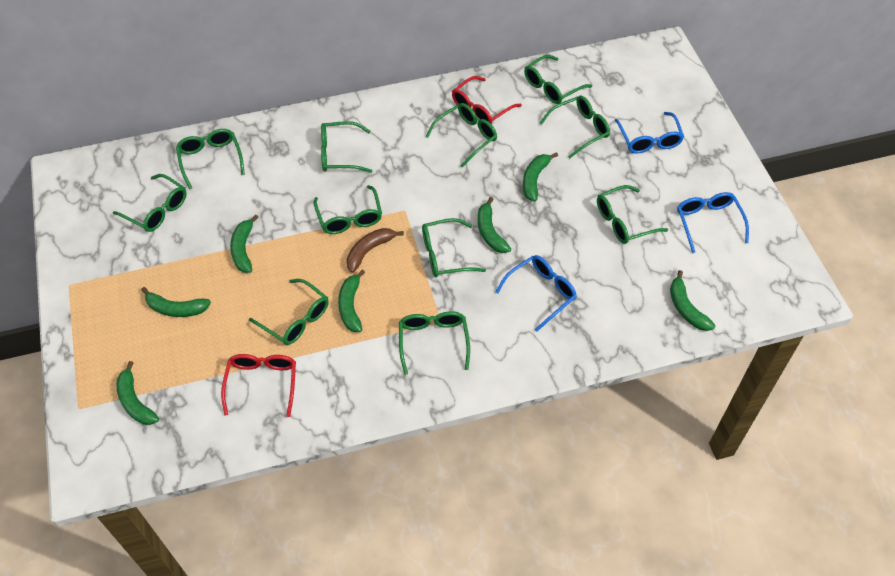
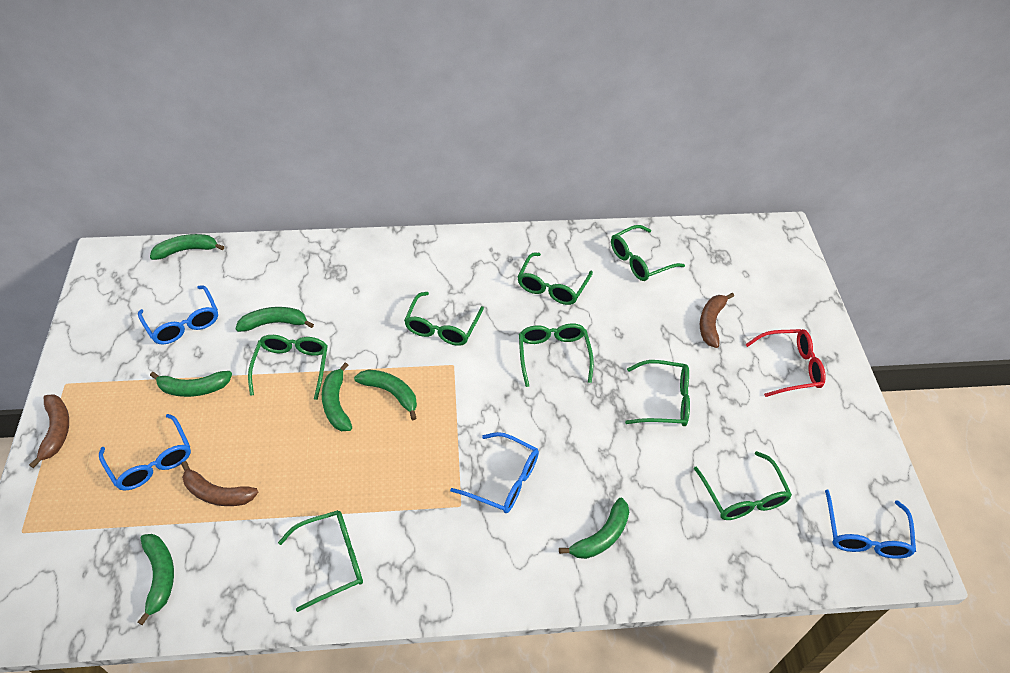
blue glasses: 3 -> 4
brown banana: 1 -> 3
green glasses: 11 -> 8
red glasses: 2 -> 1

